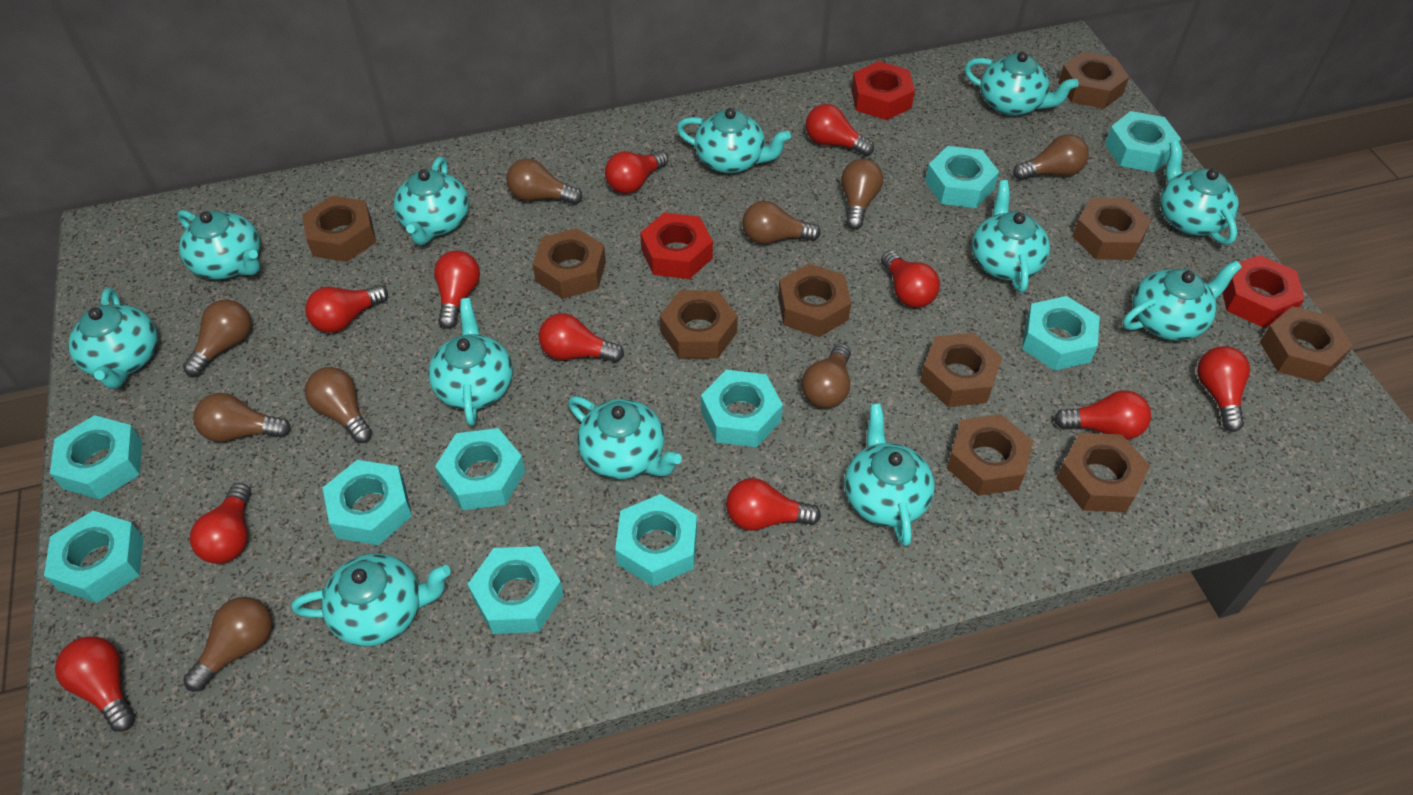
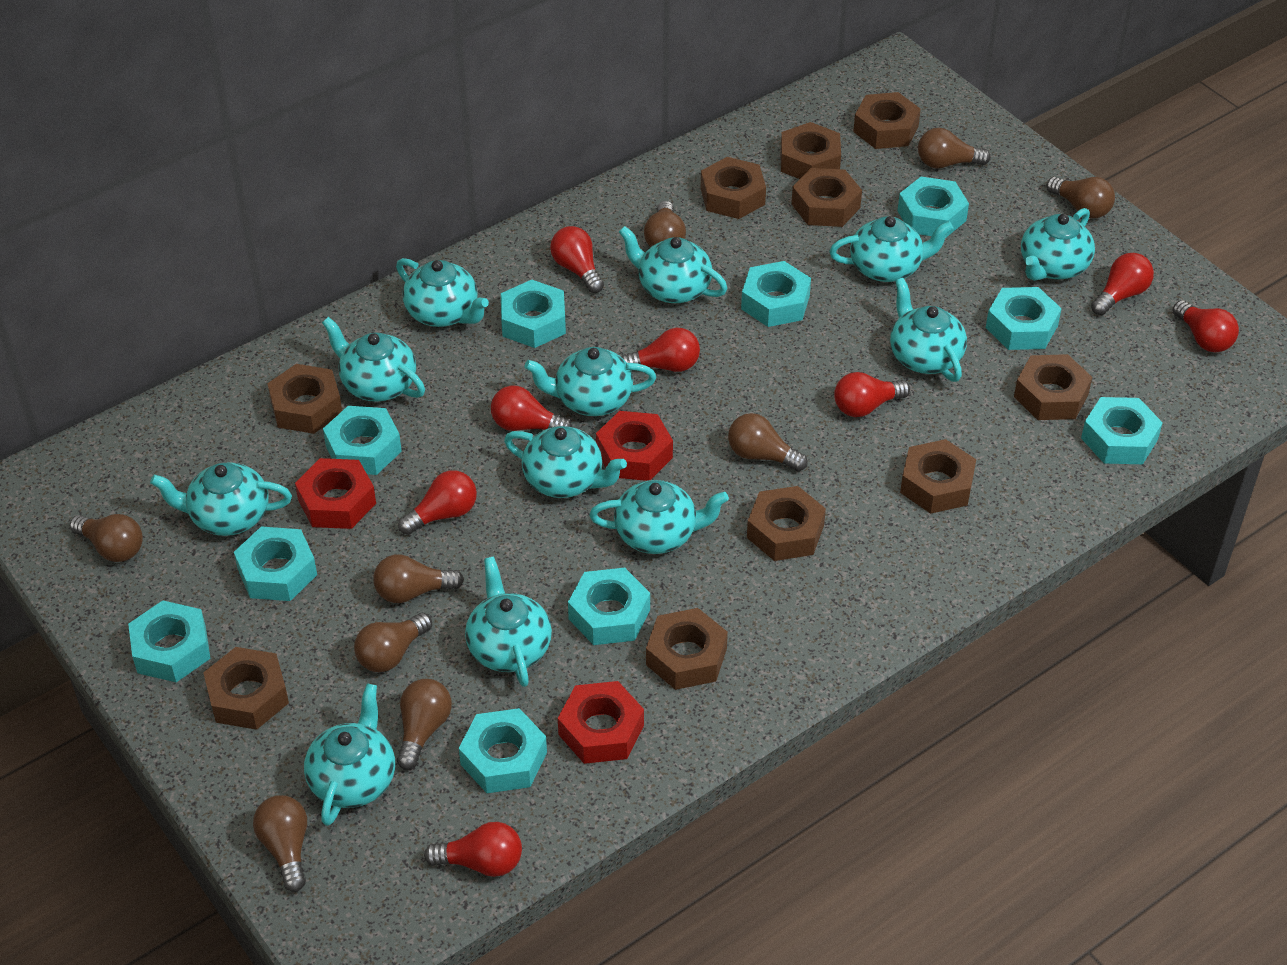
red light bulb: 11 -> 8

